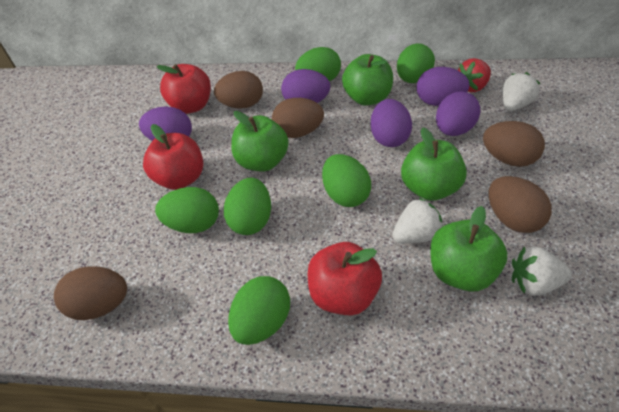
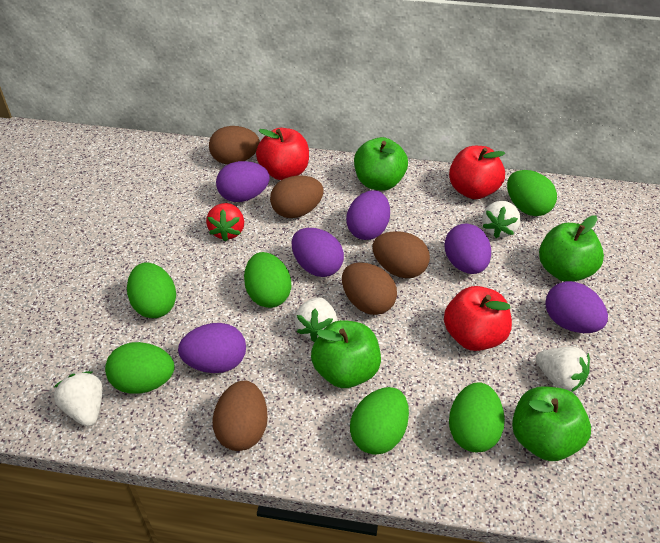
purple egg: 5 -> 6
white strawberry: 3 -> 4

